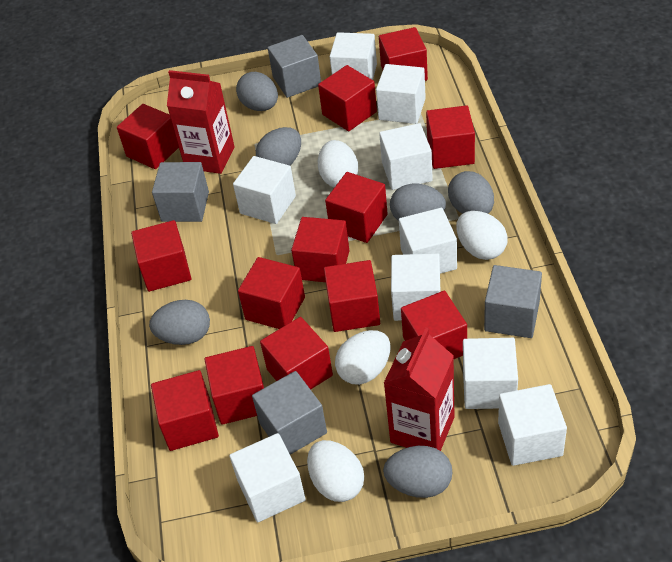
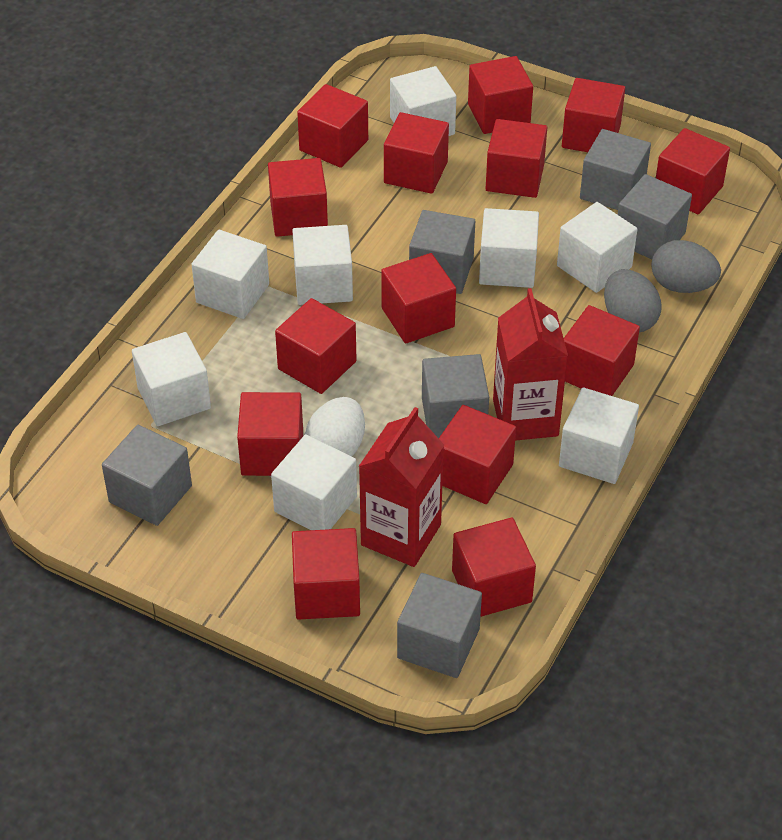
grey cube: 4 -> 6
grey egg: 6 -> 2
red cube: 13 -> 14
white cube: 9 -> 8
white egg: 4 -> 1

